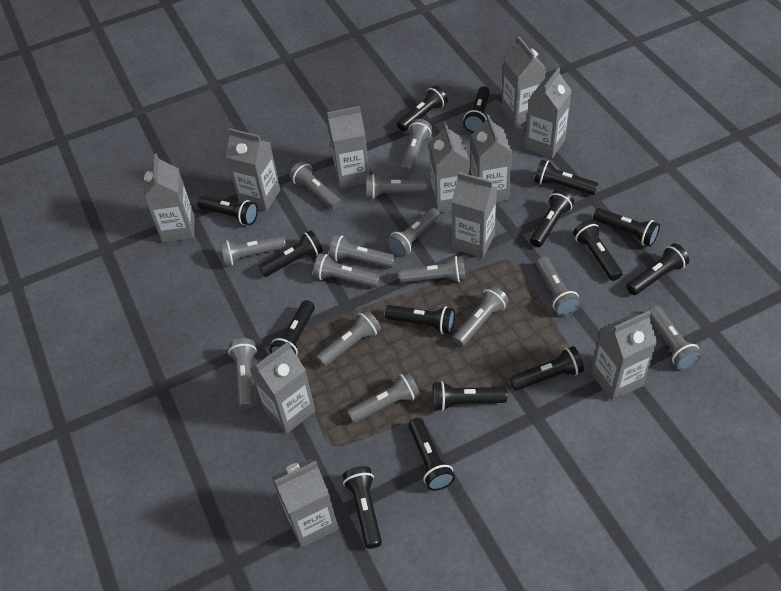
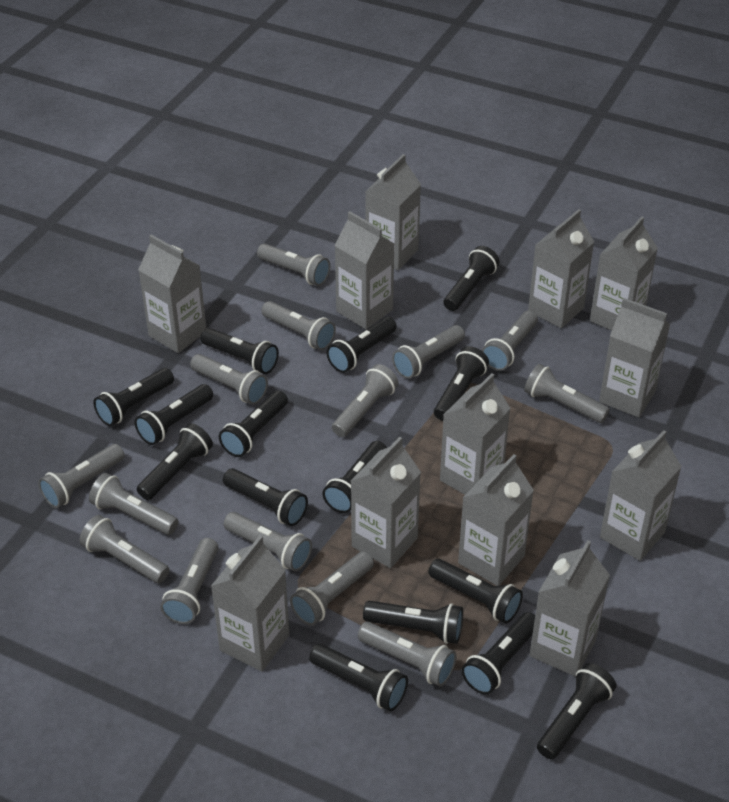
grey carton: 11 -> 12

